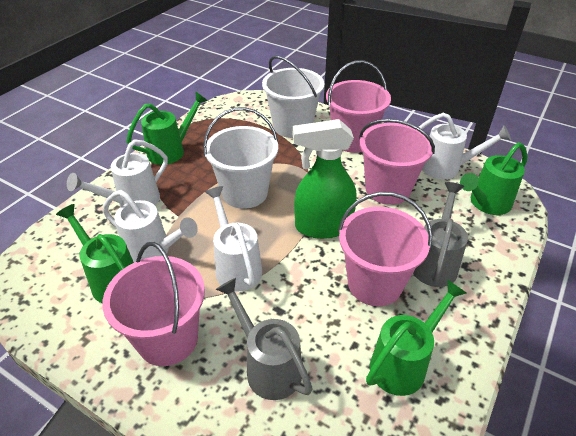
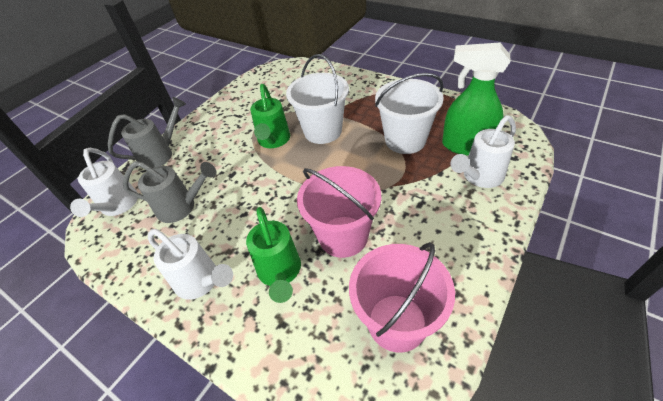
green watering can: 4 -> 2
pink bucket: 4 -> 2
white watering can: 4 -> 3

